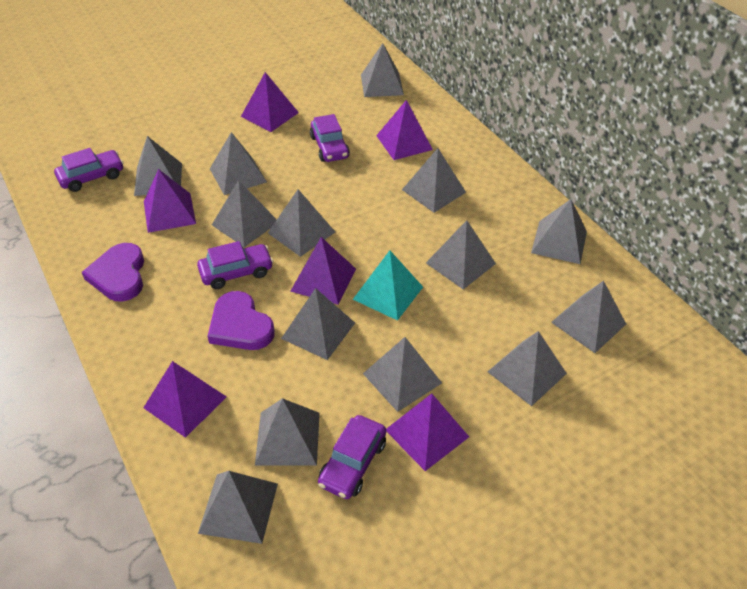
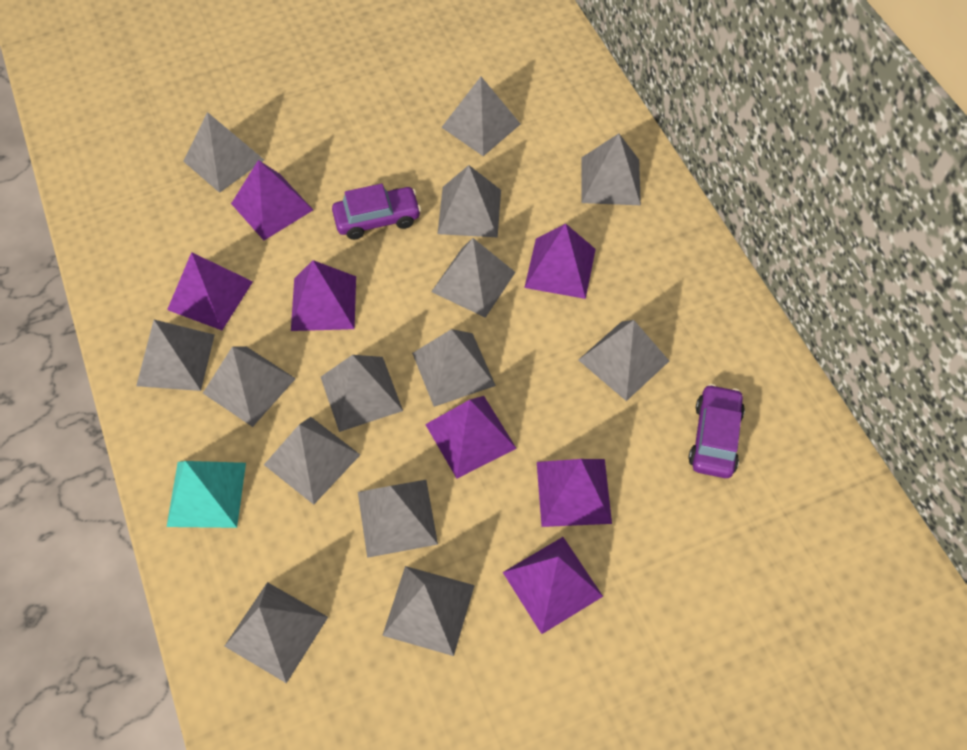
purple car: 4 -> 2
purple heart: 2 -> 0
purple pyramid: 6 -> 7

